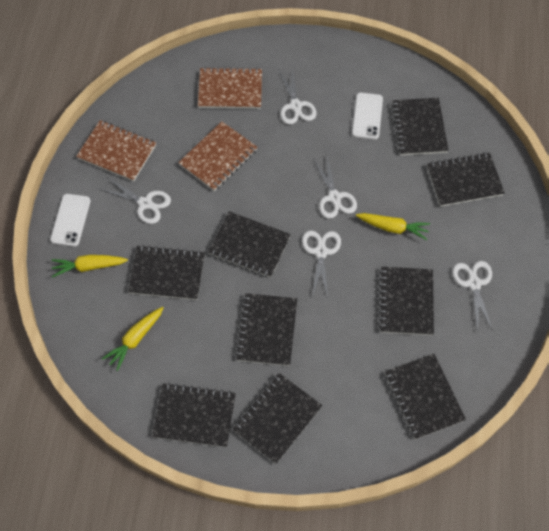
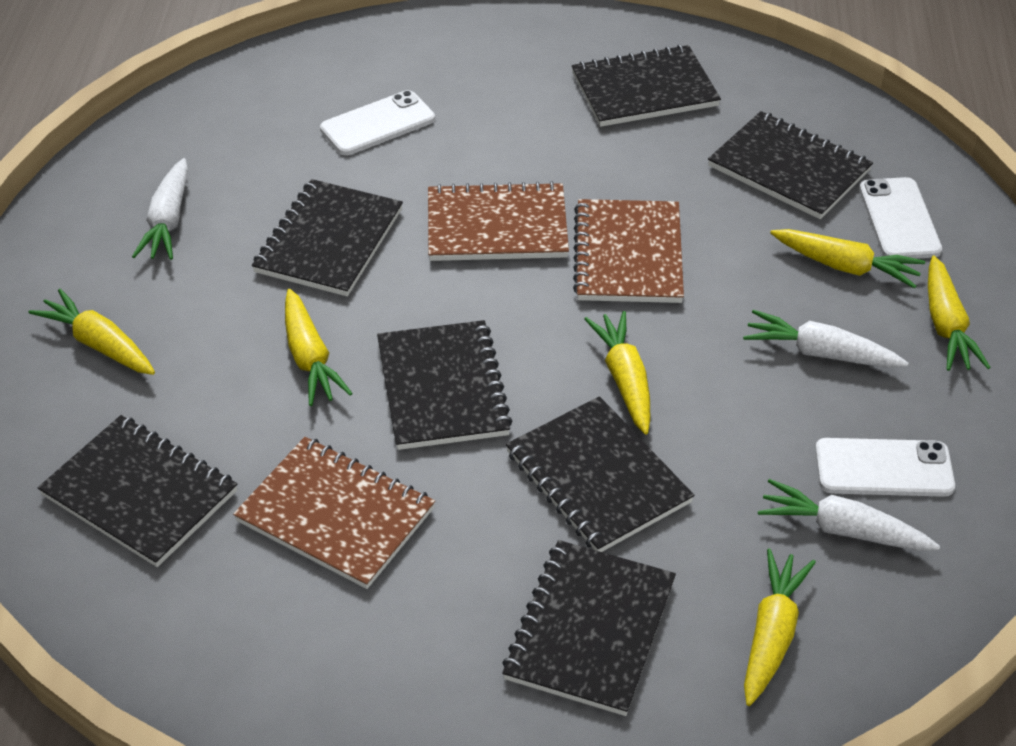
black notebook: 9 -> 7
white carrot: 0 -> 3
white phone: 2 -> 3
white scissors: 5 -> 0
yellow carrot: 3 -> 6

